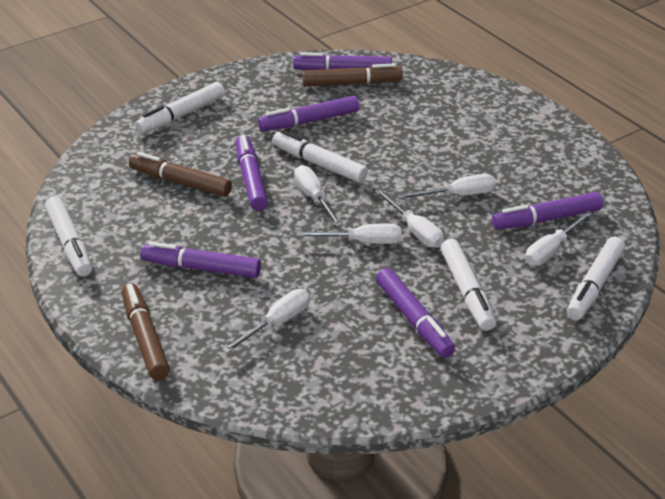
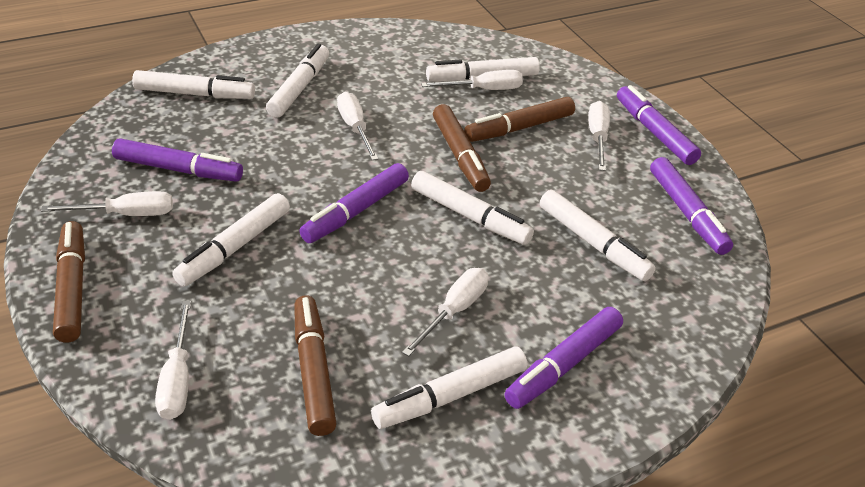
brown marker: 3 -> 4
purple marker: 6 -> 5
white marker: 5 -> 7

